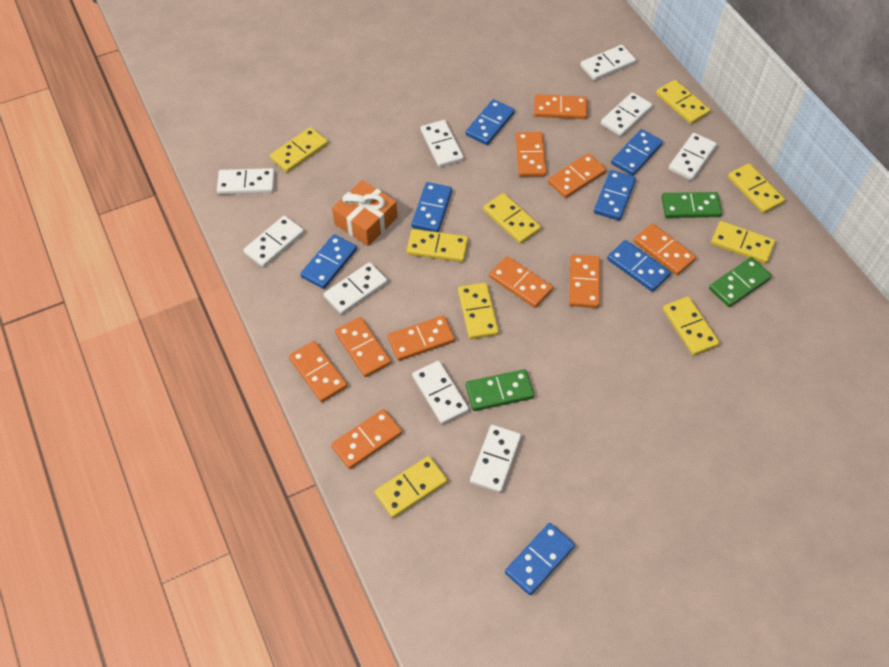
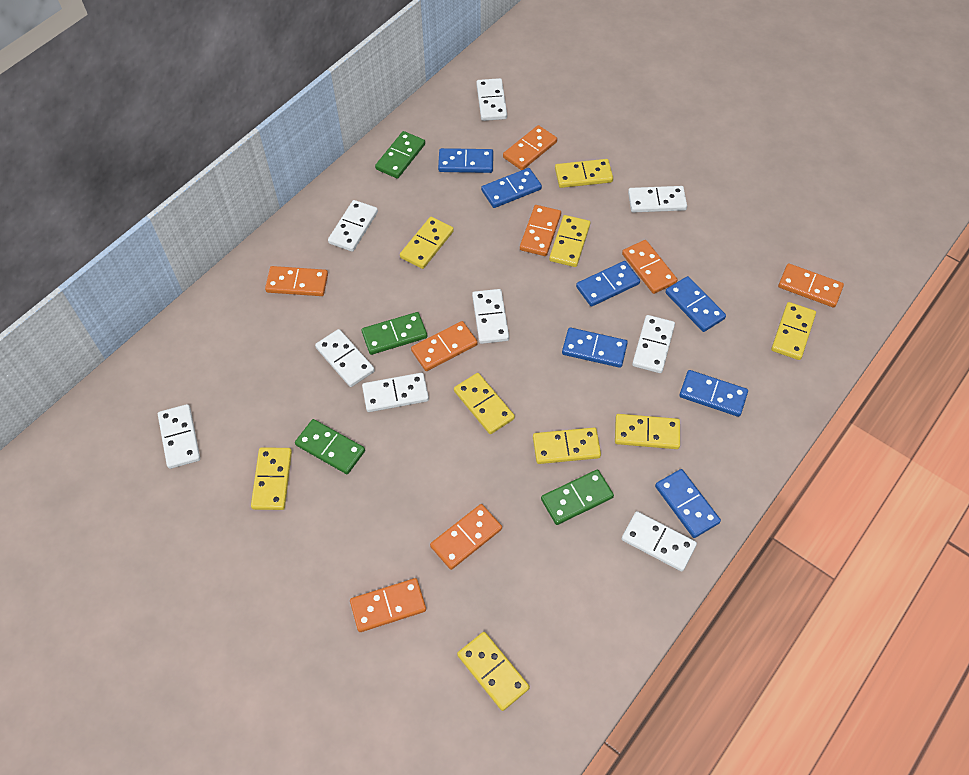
green domino: 3 -> 4
orange domino: 10 -> 8
orange gift: 1 -> 0

